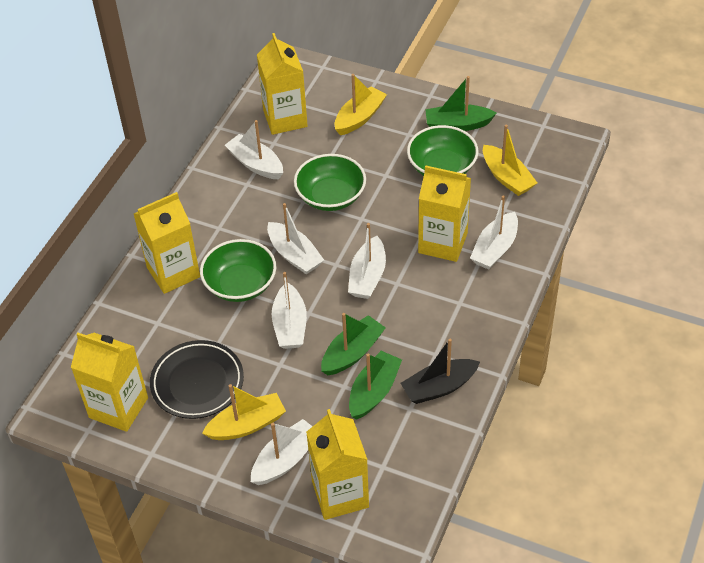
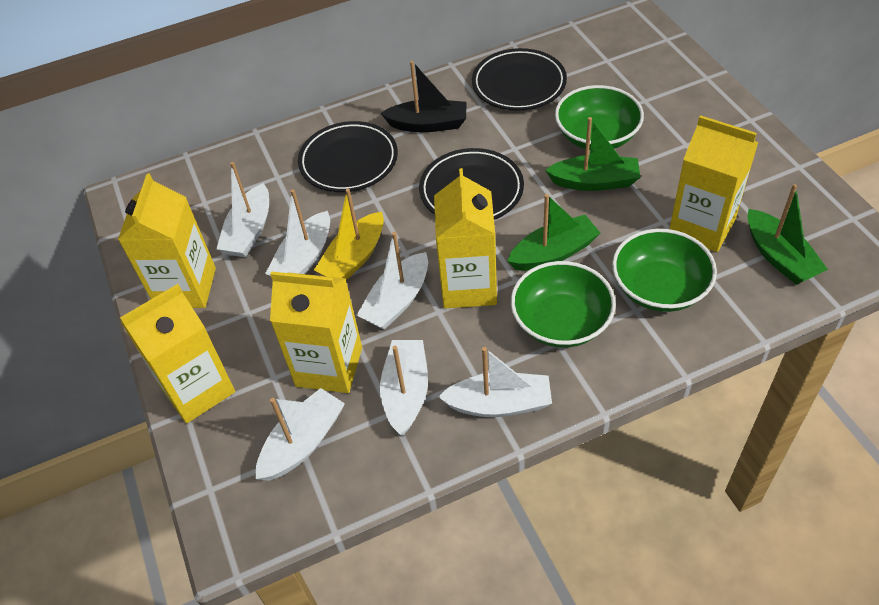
black plate: 1 -> 3
yellow boat: 3 -> 1

